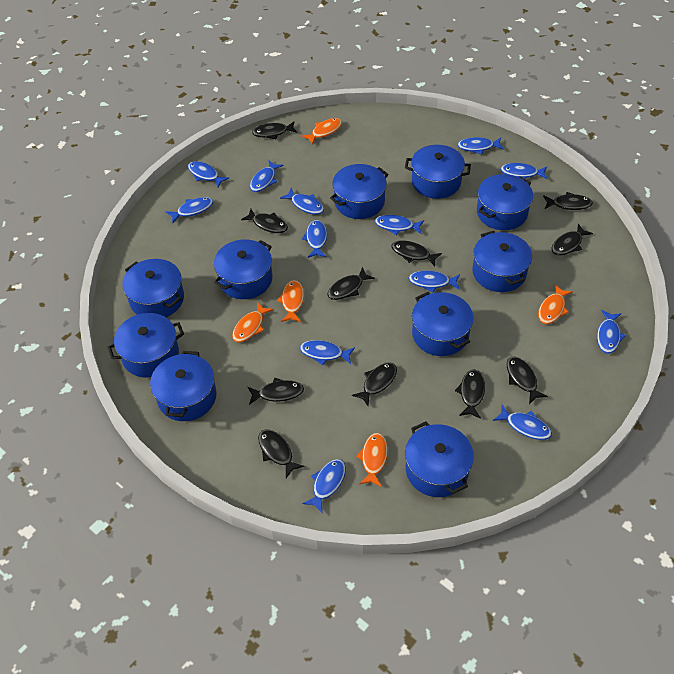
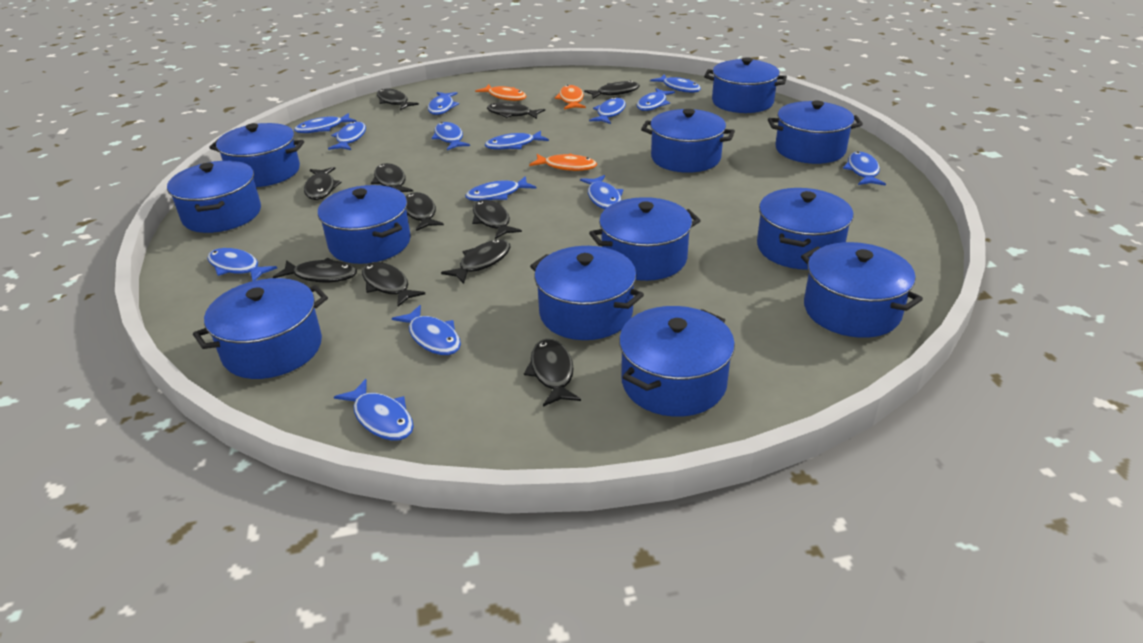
blue fish: 13 -> 14
blue pot: 10 -> 12
orange fish: 5 -> 3

